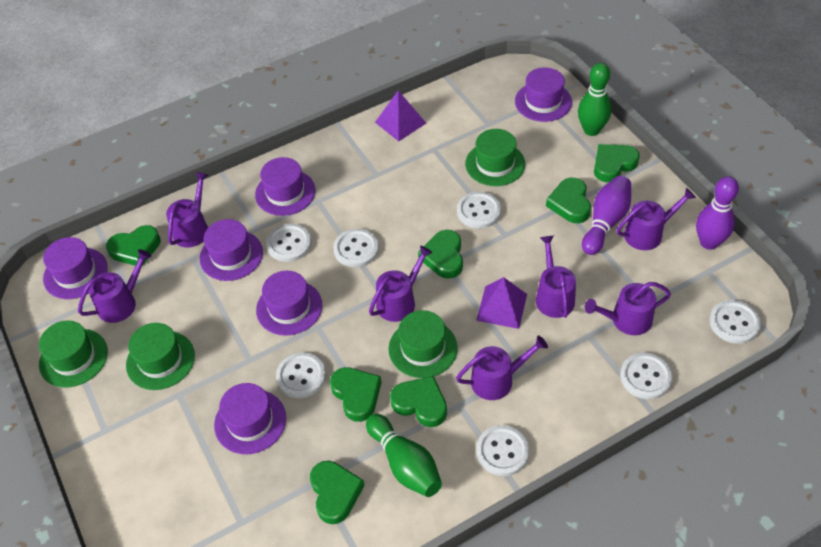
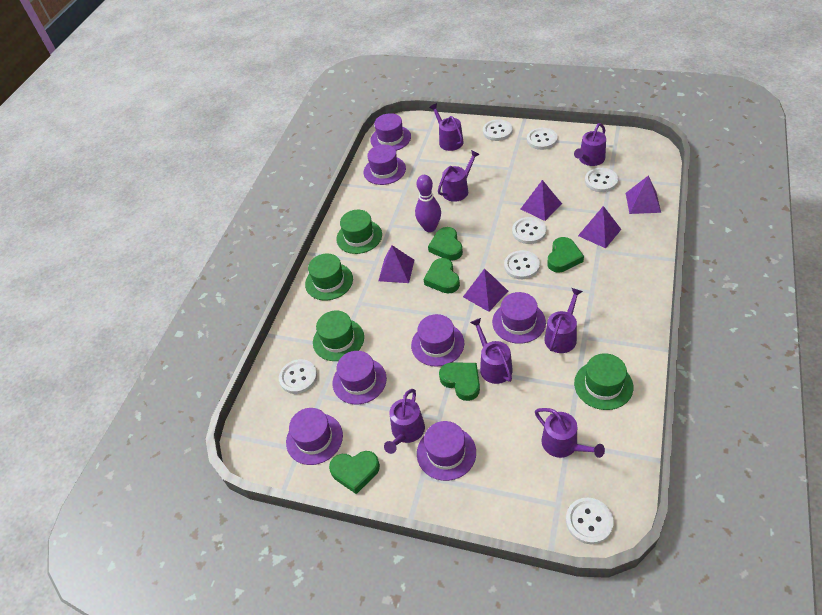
green bowling pin: 2 -> 0
green heart: 7 -> 5
purple bowling pin: 2 -> 1
purple hat: 6 -> 7
purple pyramid: 2 -> 5

